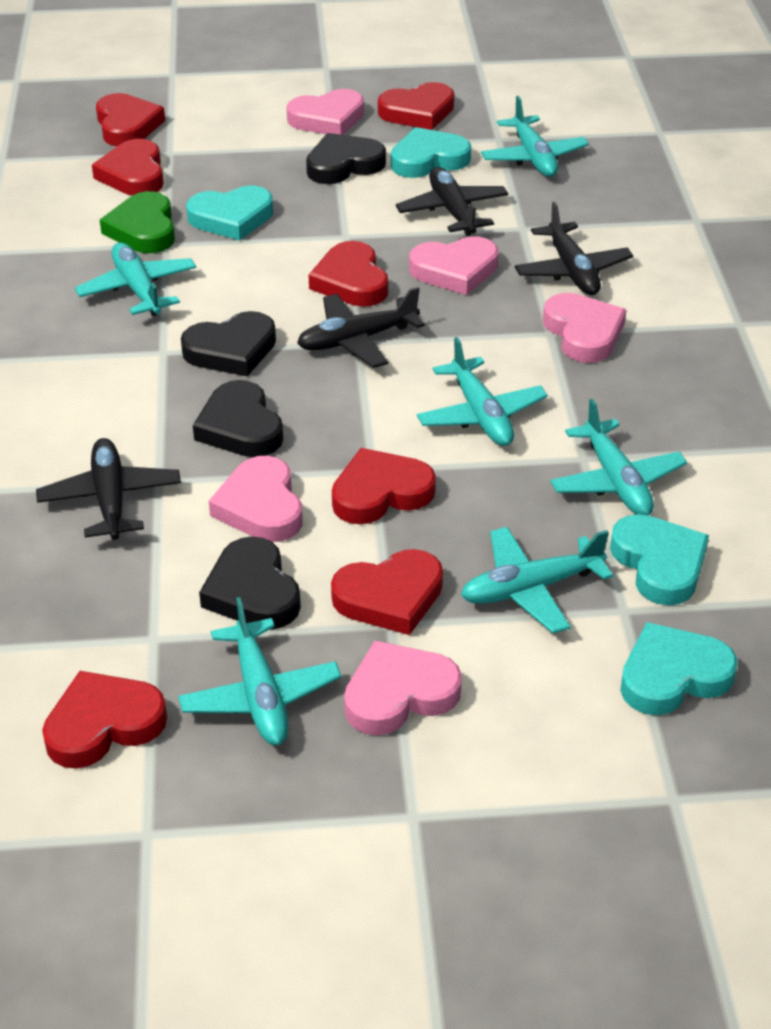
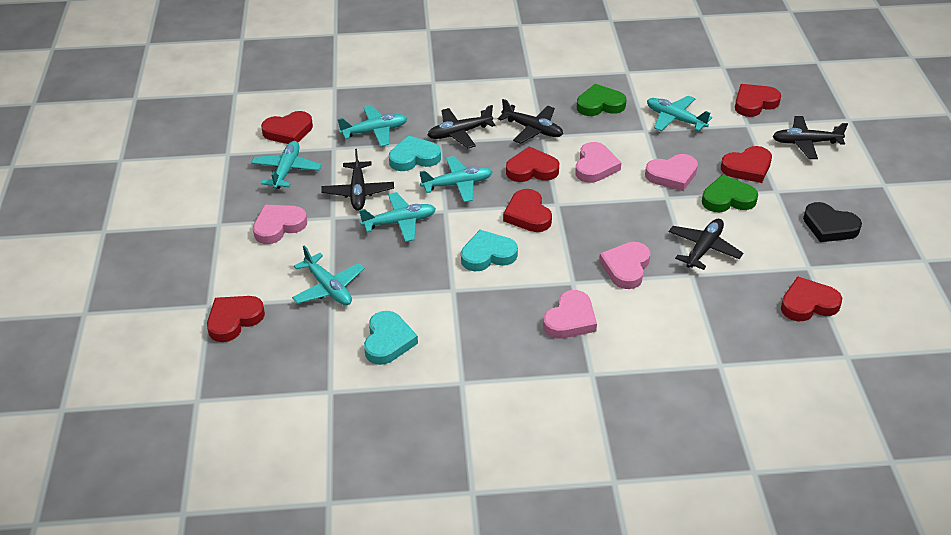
black heart: 4 -> 1
black plane: 4 -> 5
green heart: 1 -> 2
turquoise heart: 4 -> 3

